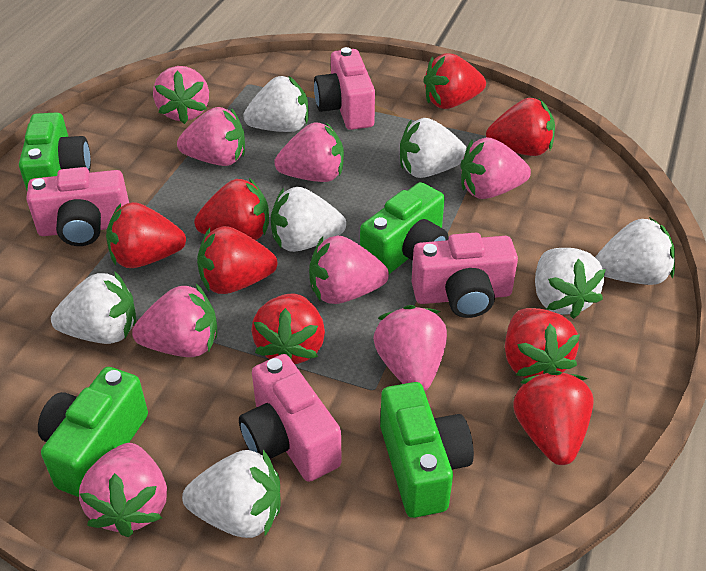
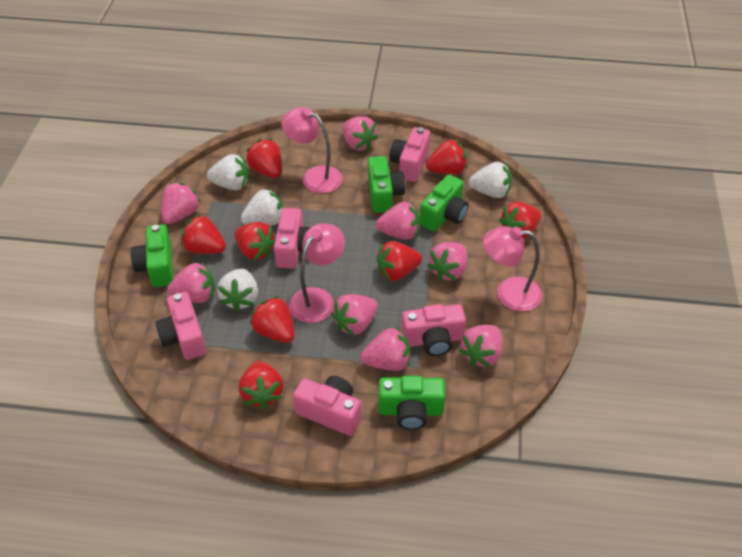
pink camera: 4 -> 5
pink lamp: 0 -> 3
white strawberry: 7 -> 4

